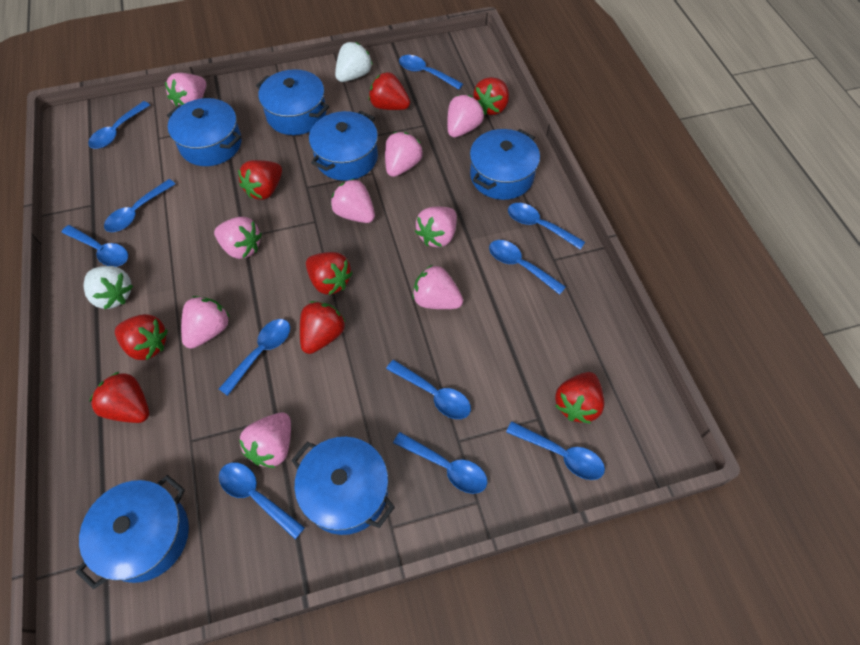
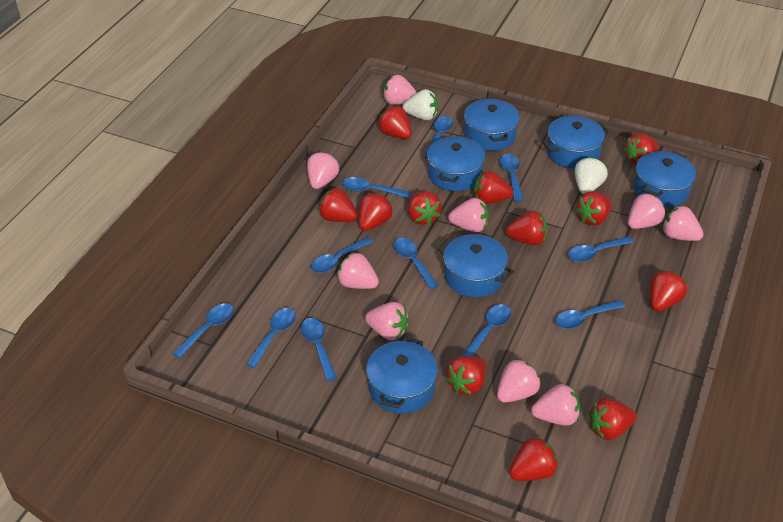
red strawberry: 8 -> 12

